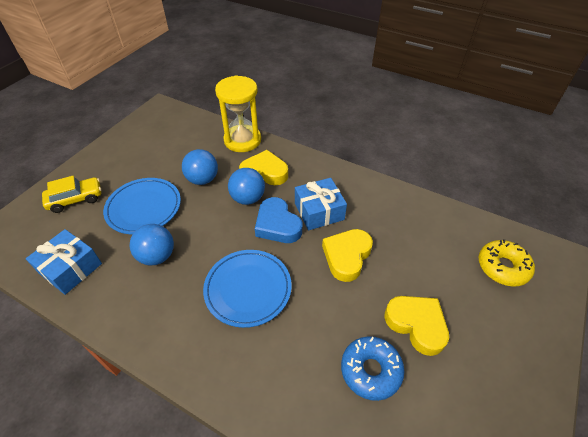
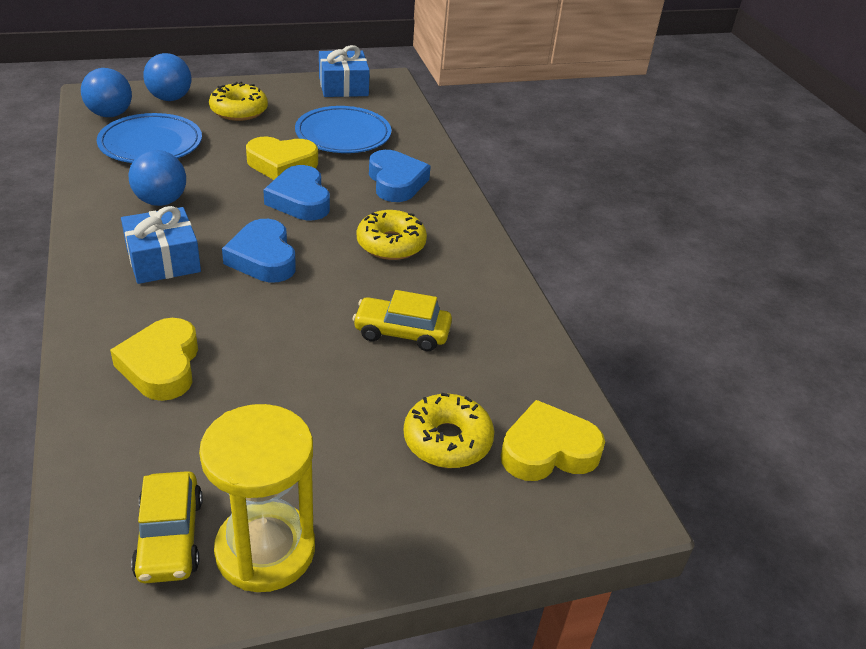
blue donut: 1 -> 0
blue heart: 1 -> 3
yellow car: 1 -> 2
yellow donut: 1 -> 3

